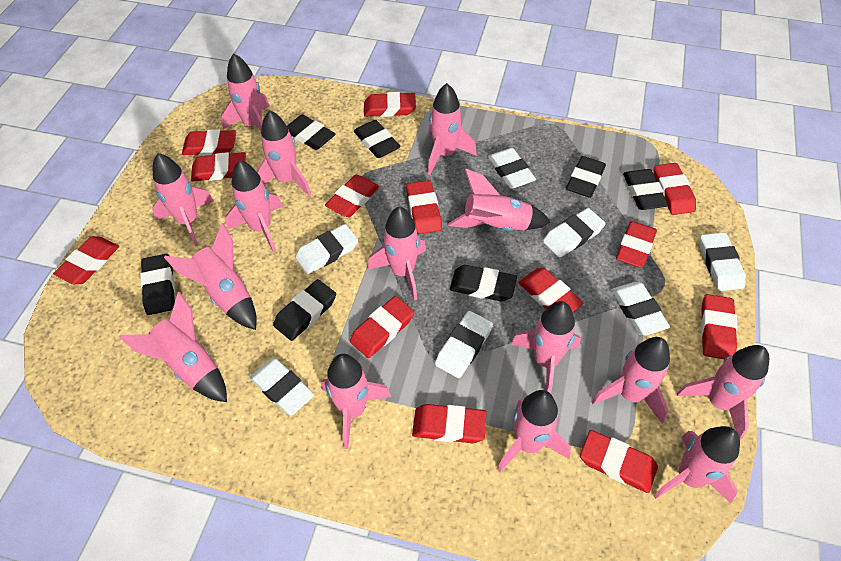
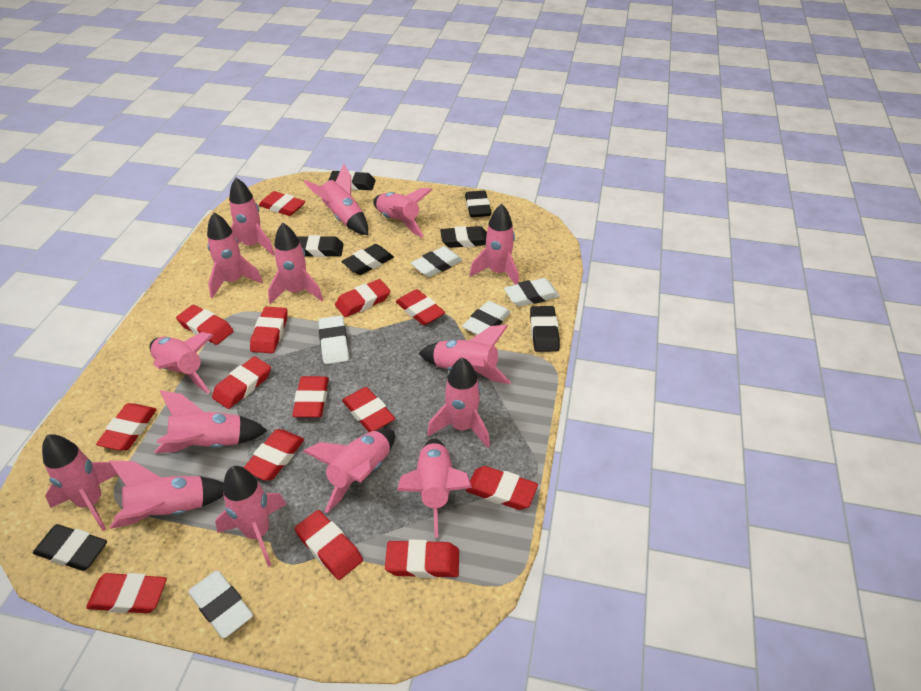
red eraser: 13 -> 14
white eraser: 7 -> 5

